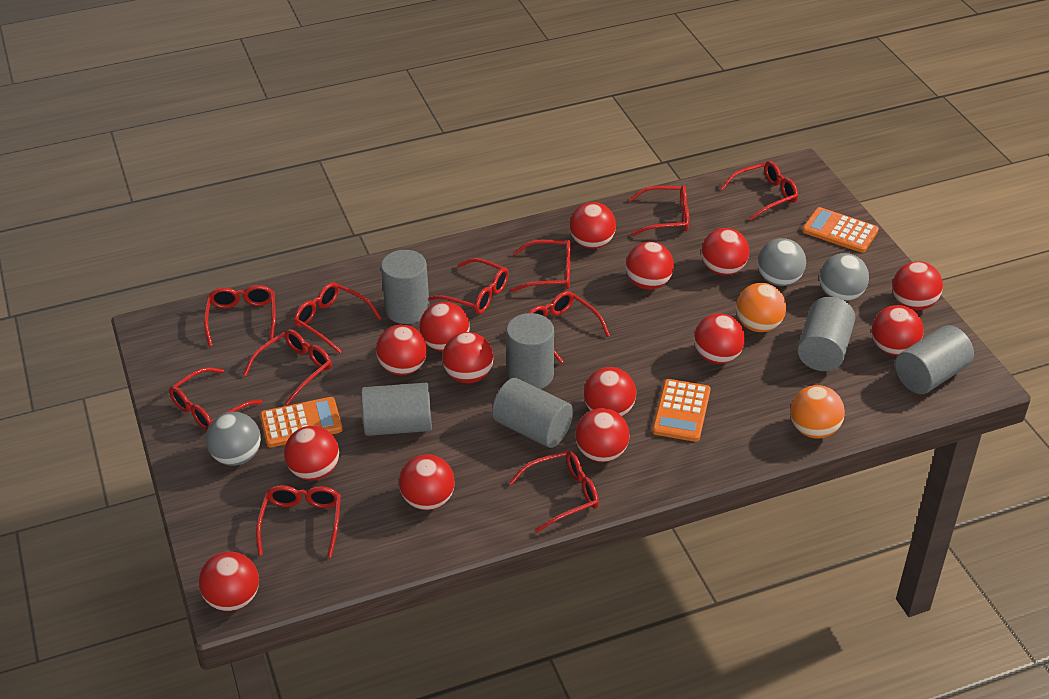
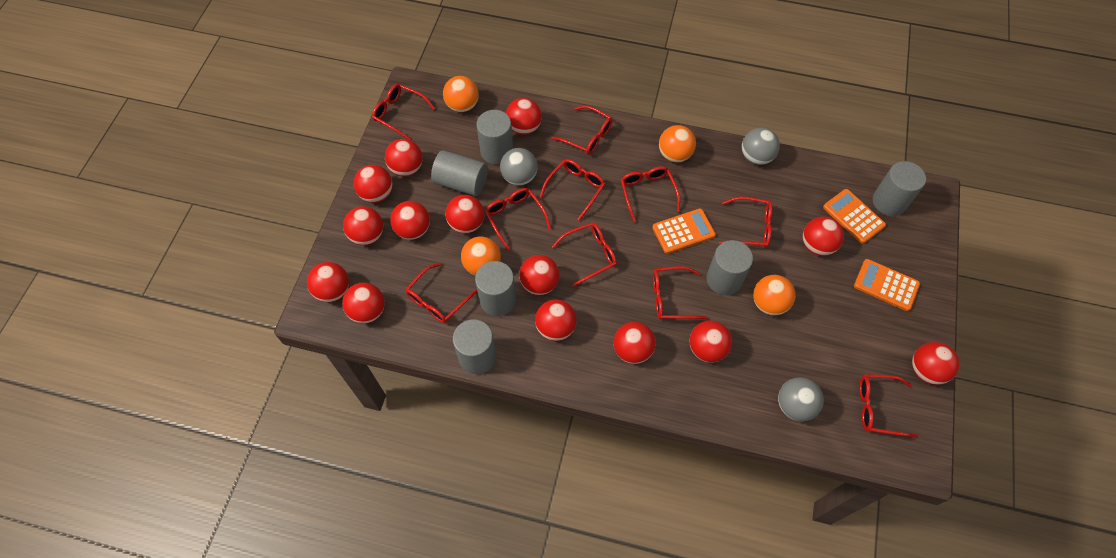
orange ball: 2 -> 4
red glasses: 11 -> 10

